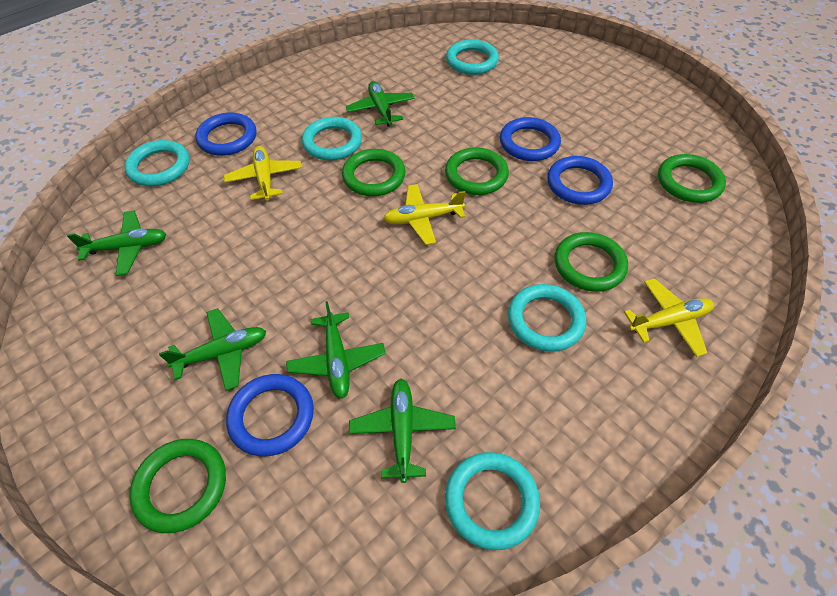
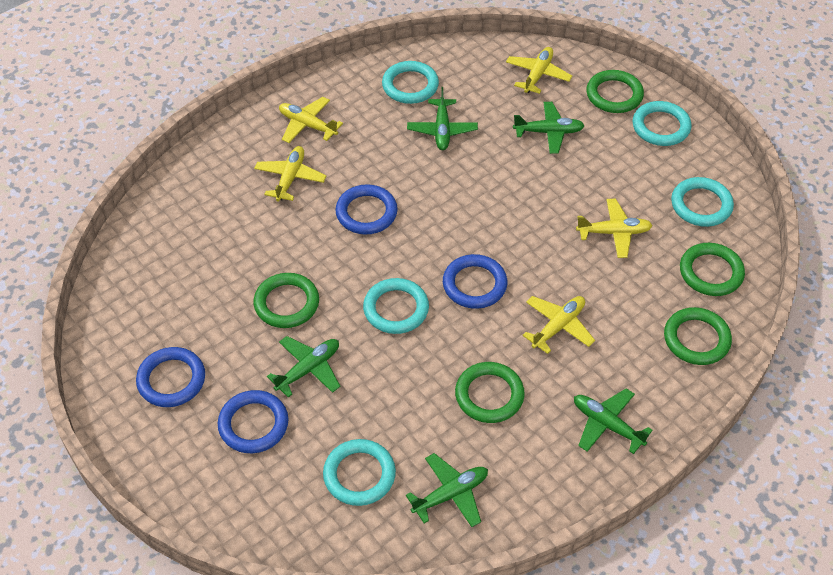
yellow plane: 3 -> 5

